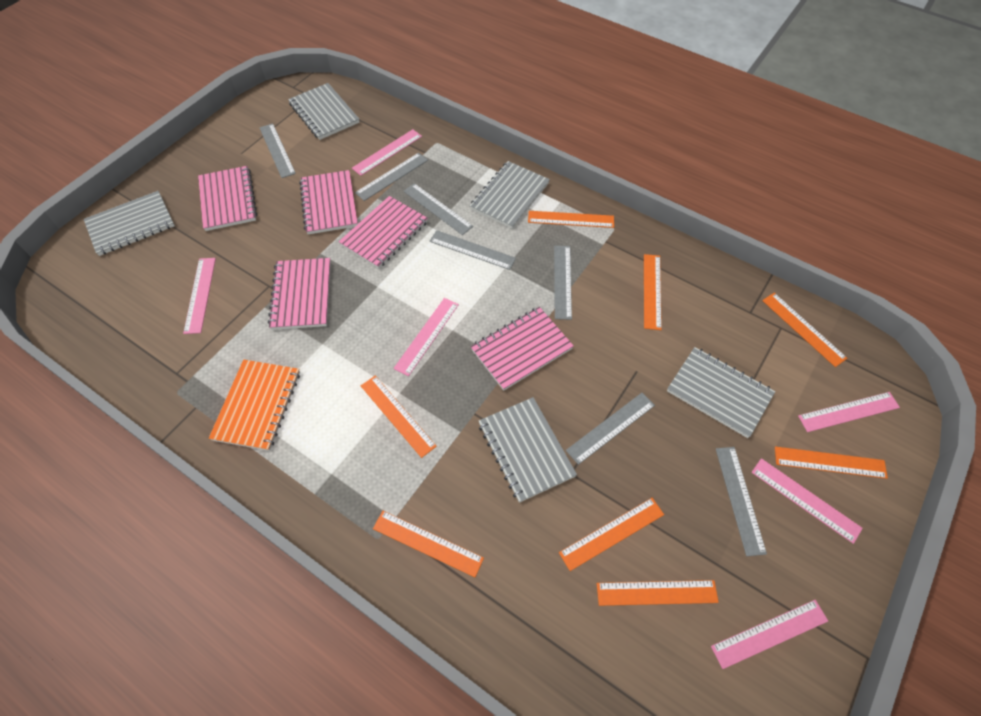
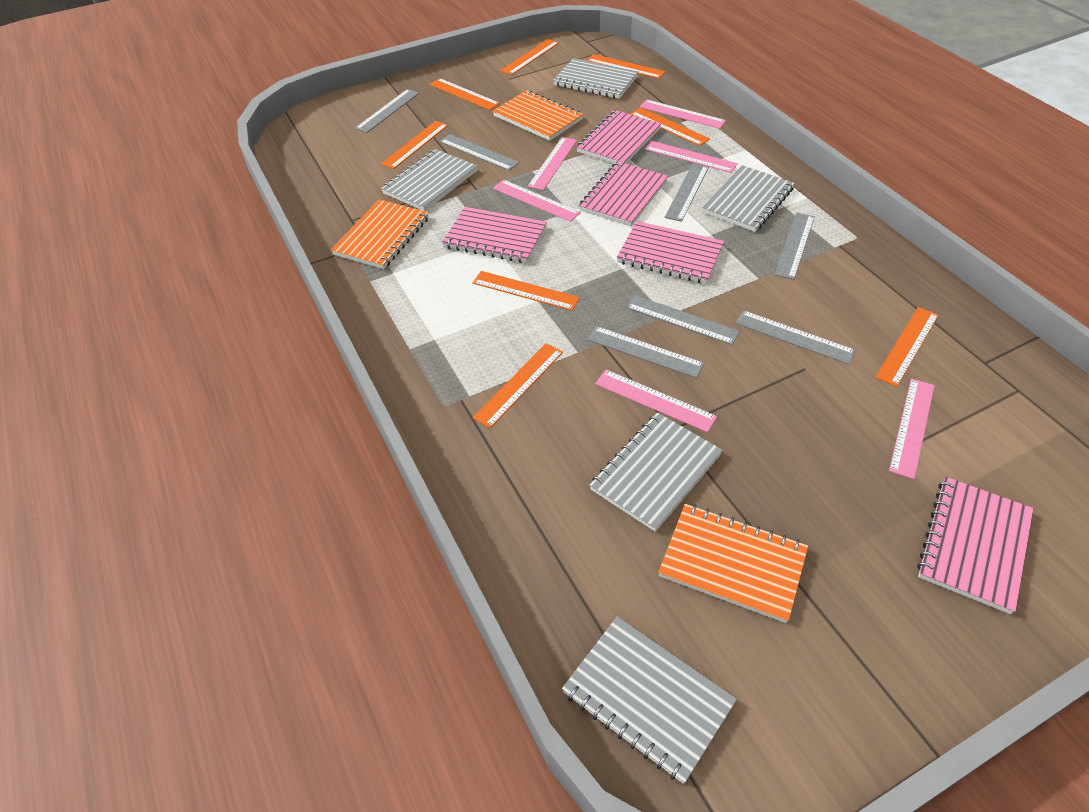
orange notebook: 1 -> 3

